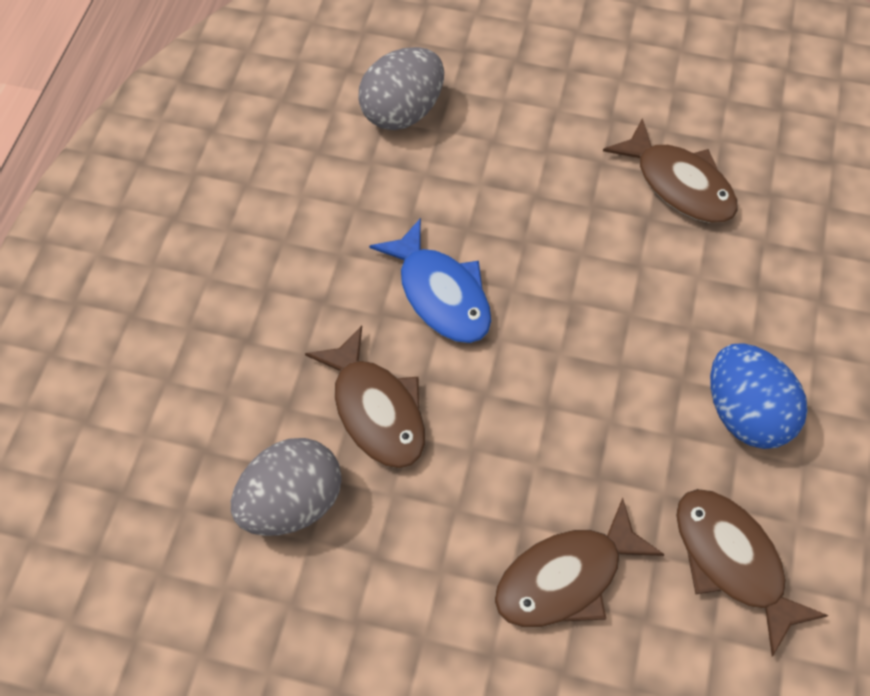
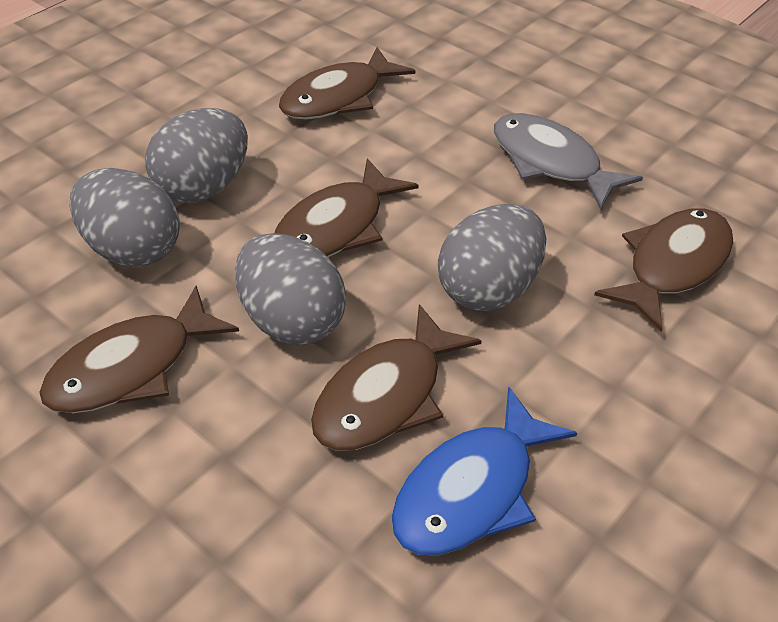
blue egg: 1 -> 0
brown fish: 4 -> 5
grey egg: 2 -> 4
grey fish: 0 -> 1

